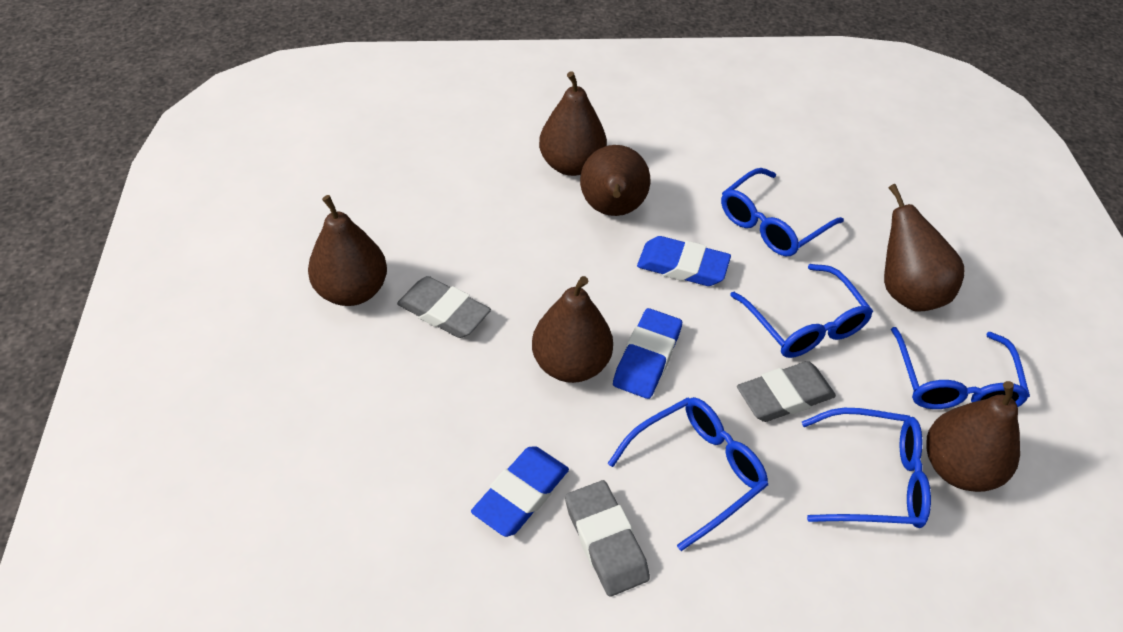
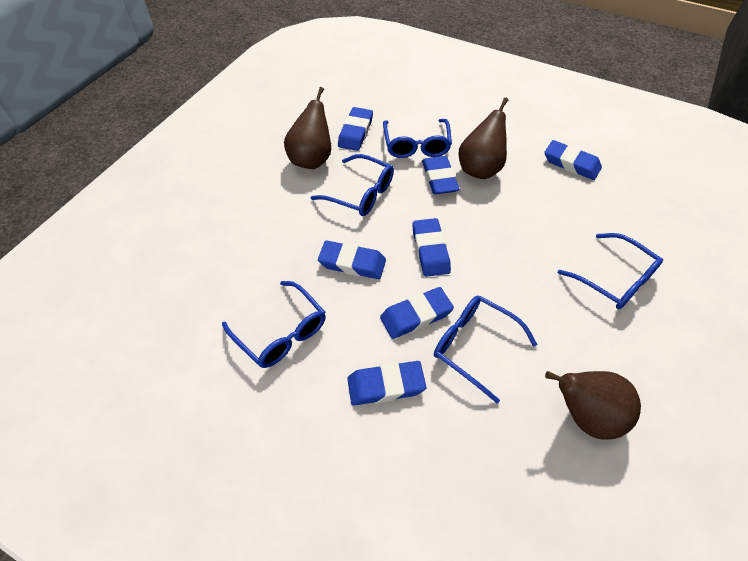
blue eraser: 3 -> 7
brown pear: 6 -> 3
grey eraser: 3 -> 0

